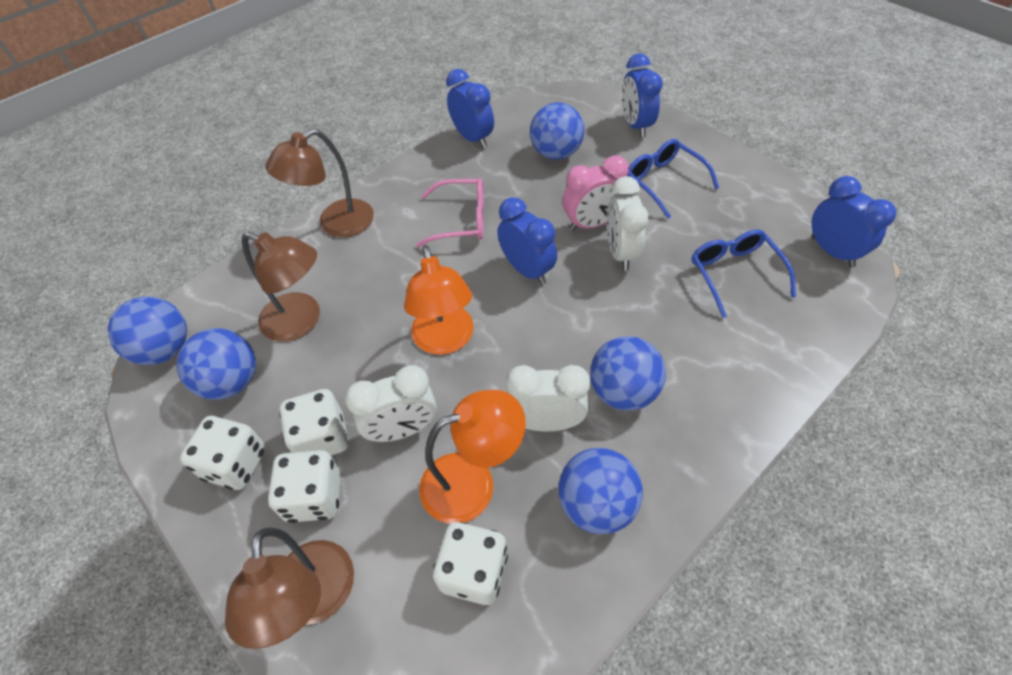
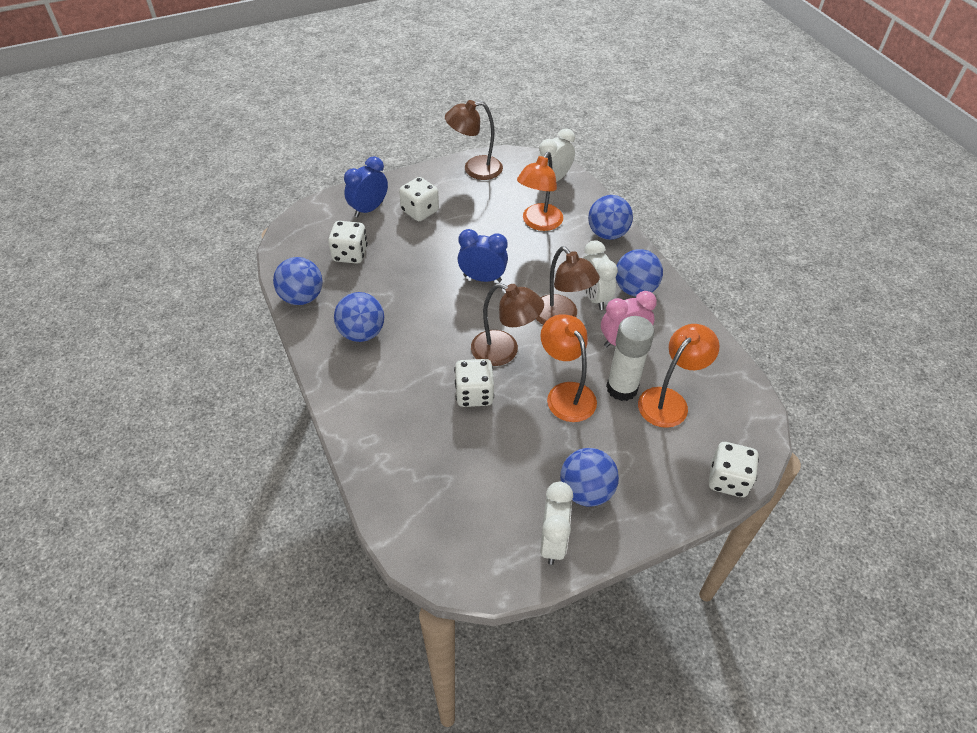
blue clock: 4 -> 2
blue glasses: 2 -> 0
orange lamp: 2 -> 3
pink glasses: 1 -> 0
white glue stick: 0 -> 1

